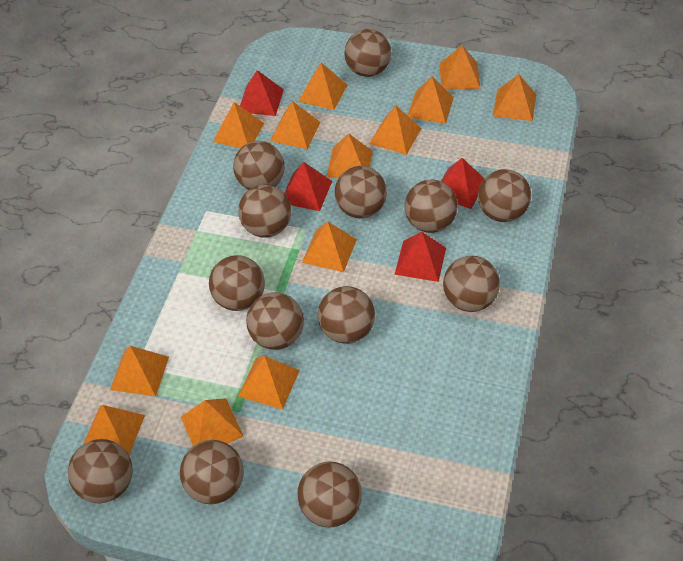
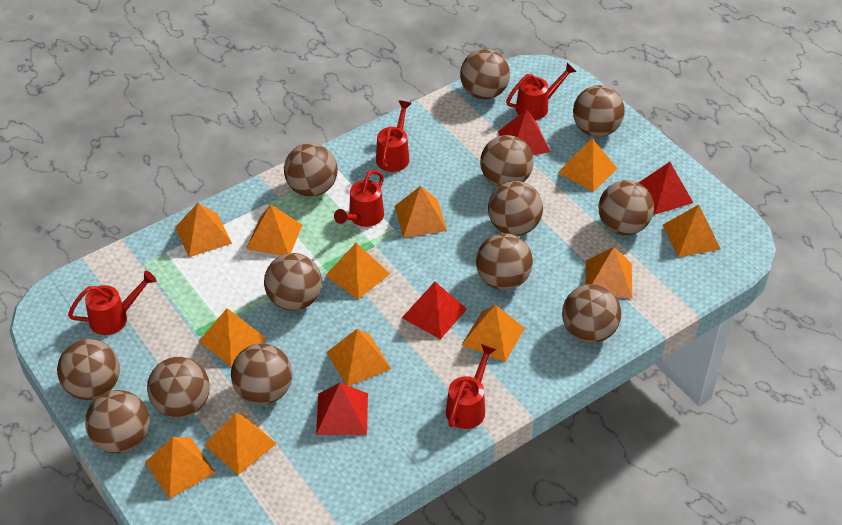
orange pyramid: 13 -> 12
red watering can: 0 -> 5

